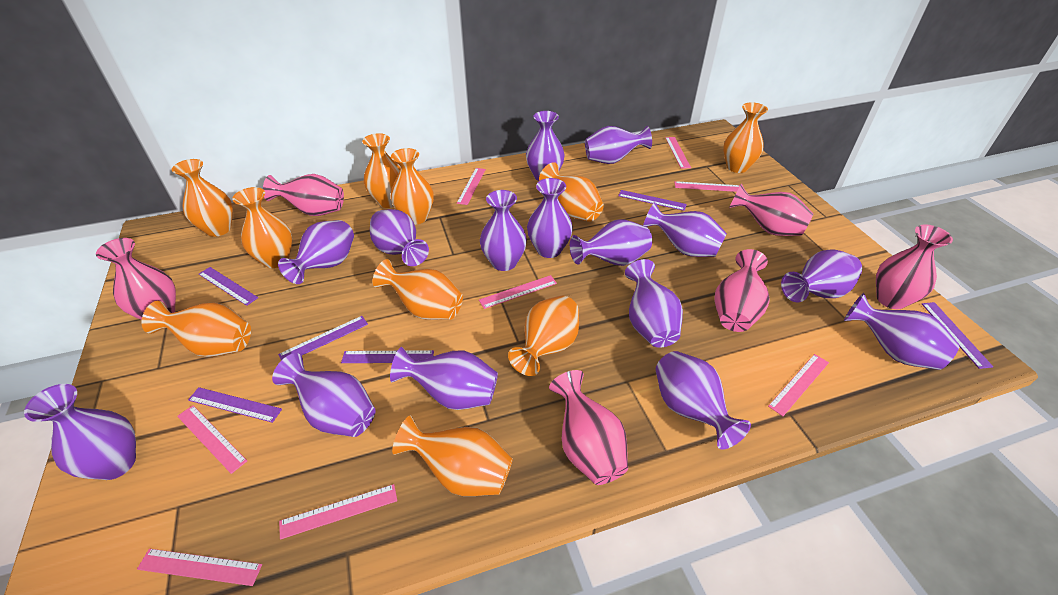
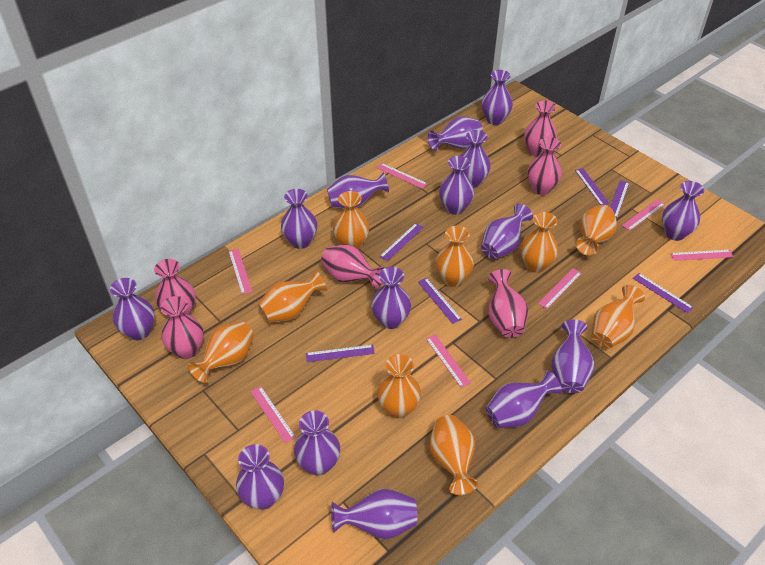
orange vase: 10 -> 9
pink ruler: 8 -> 7

